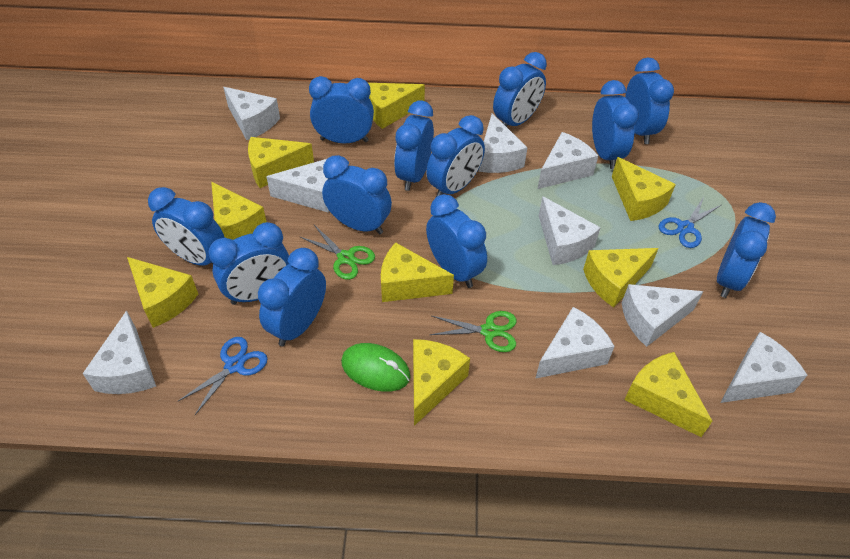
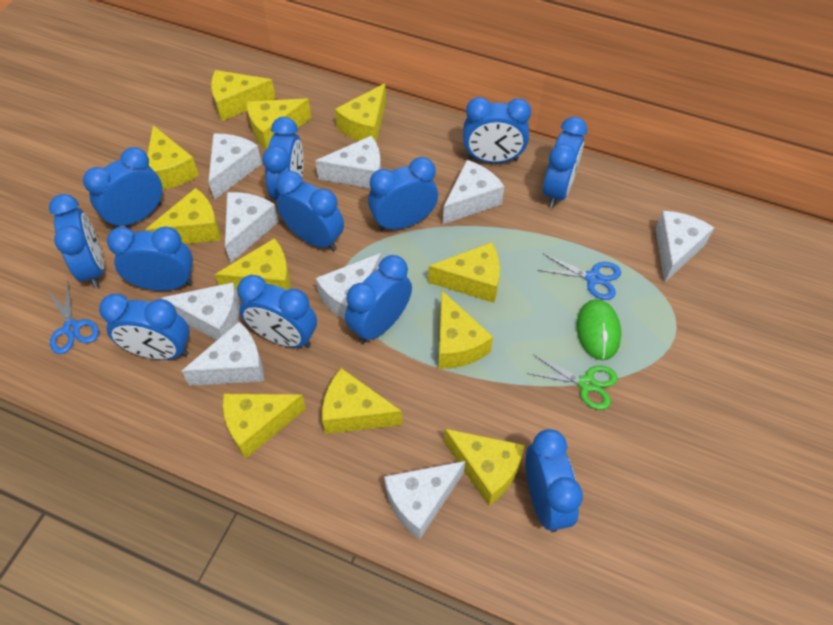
green scissors: 2 -> 1
yellow cheese: 9 -> 11

